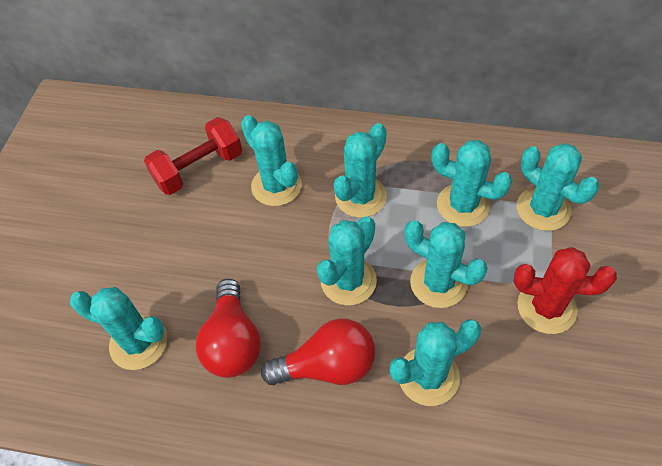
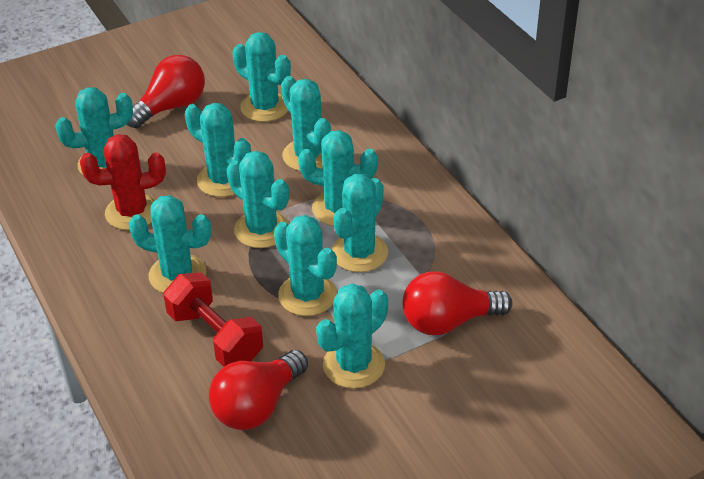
red light bulb: 2 -> 3
turquoise cactus: 8 -> 10

